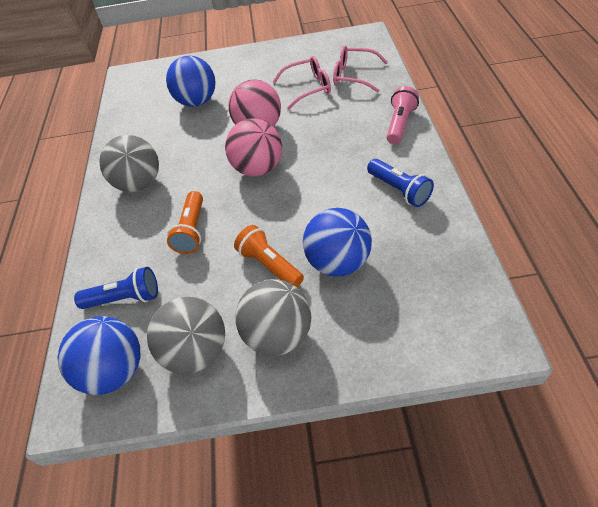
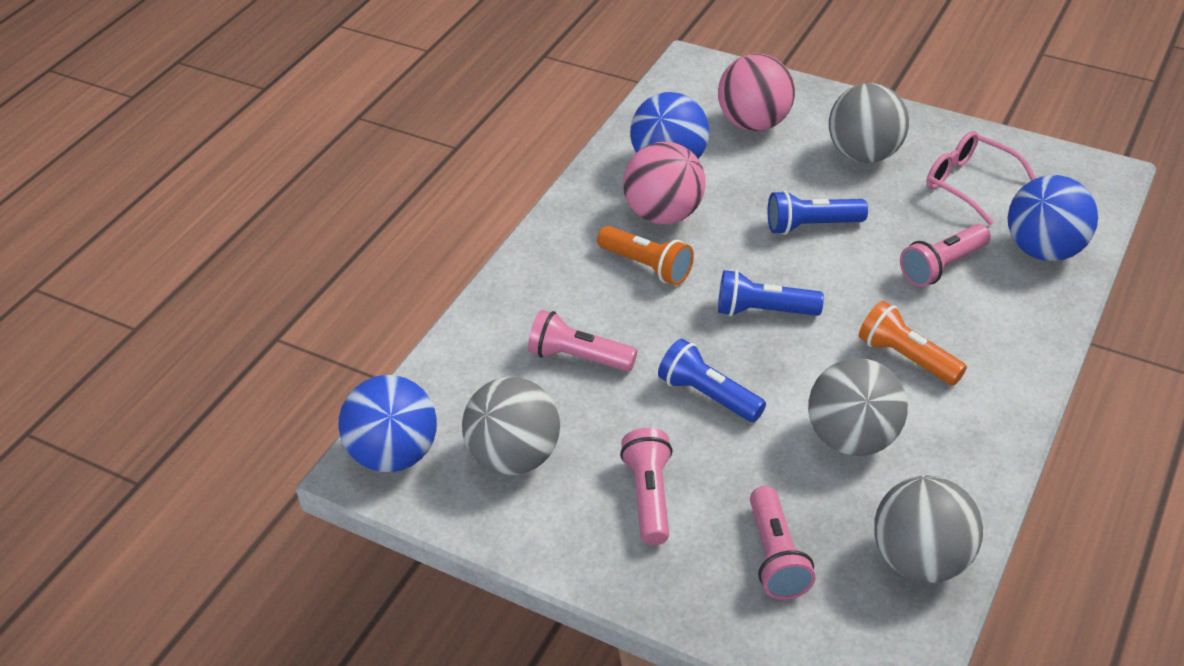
blue flashlight: 2 -> 3
grey ball: 3 -> 4
pink flashlight: 1 -> 4
pink glasses: 2 -> 1

